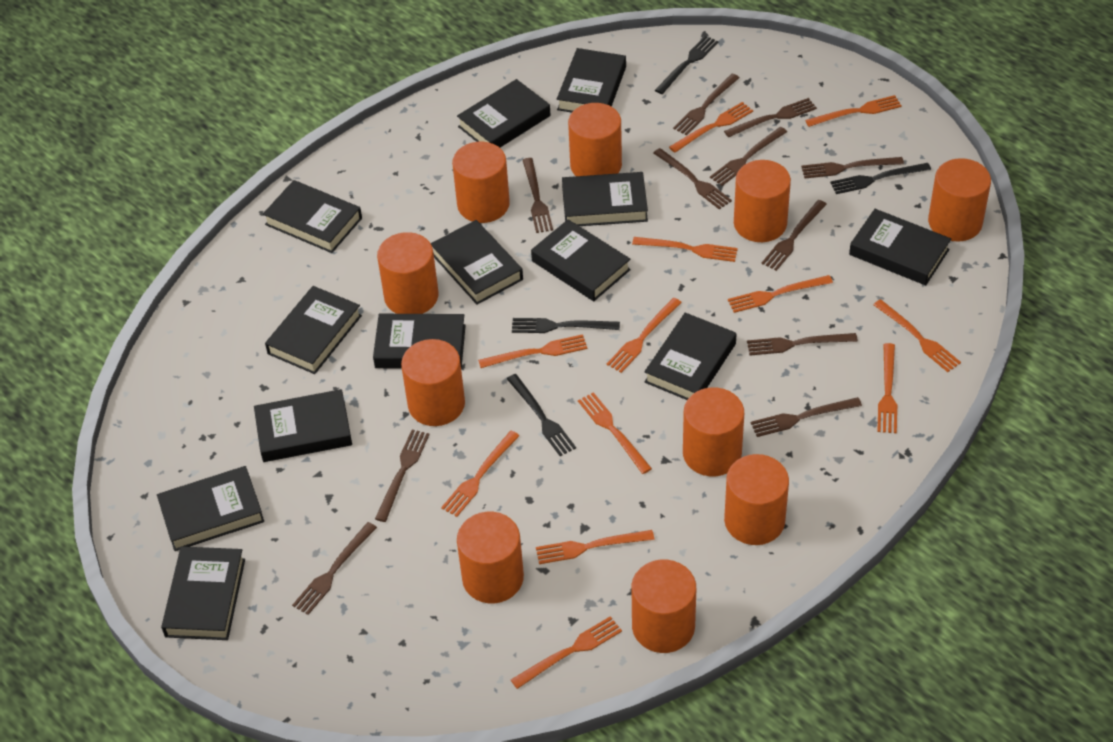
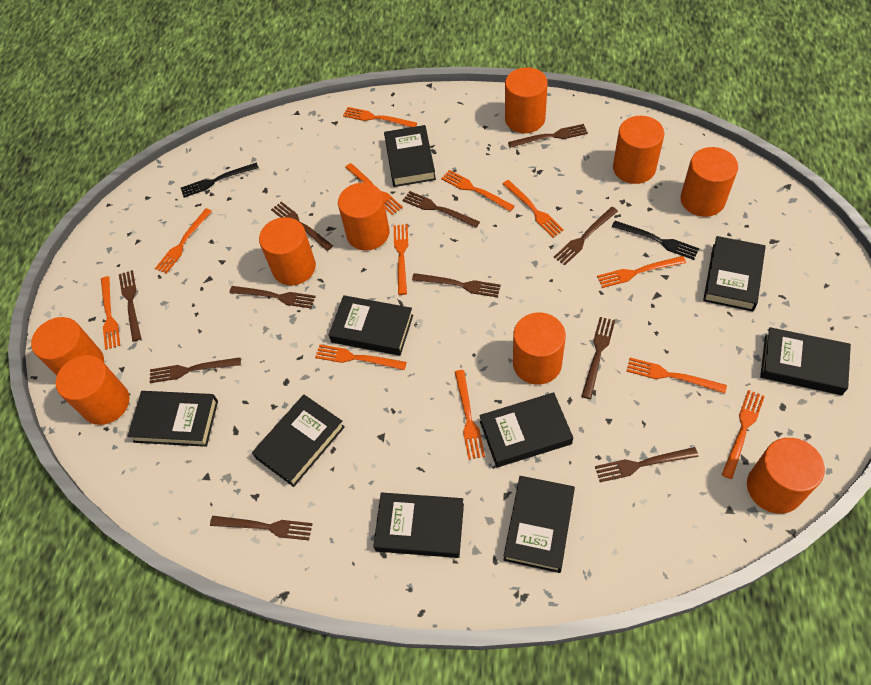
black book: 13 -> 9
black fork: 4 -> 2
orange cylinder: 10 -> 9

